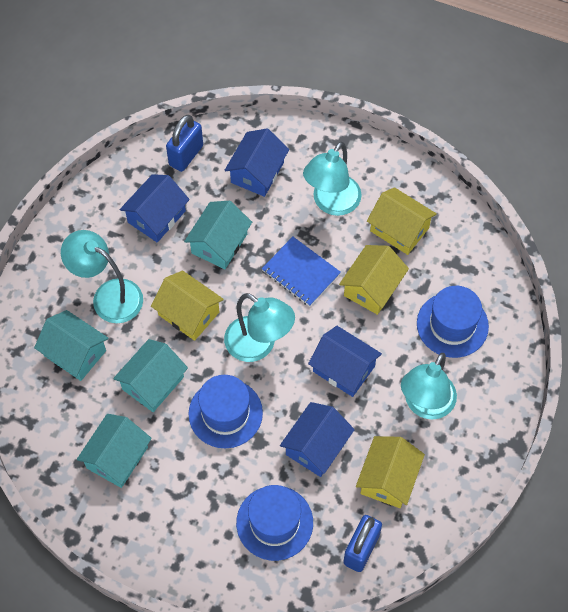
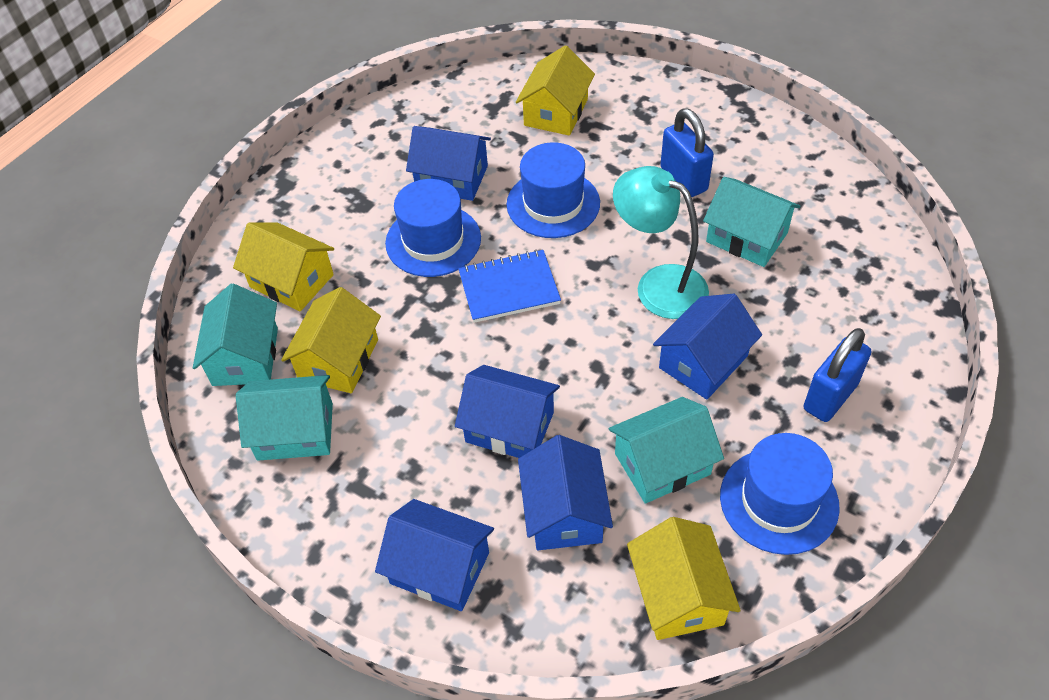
blue house: 4 -> 5
turquoise lamp: 4 -> 1

